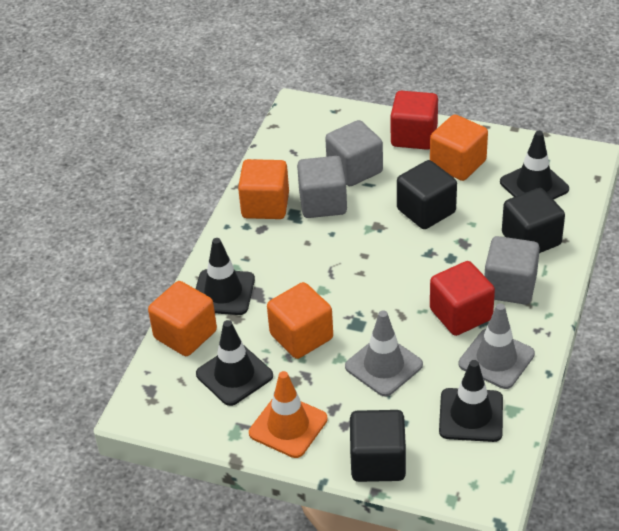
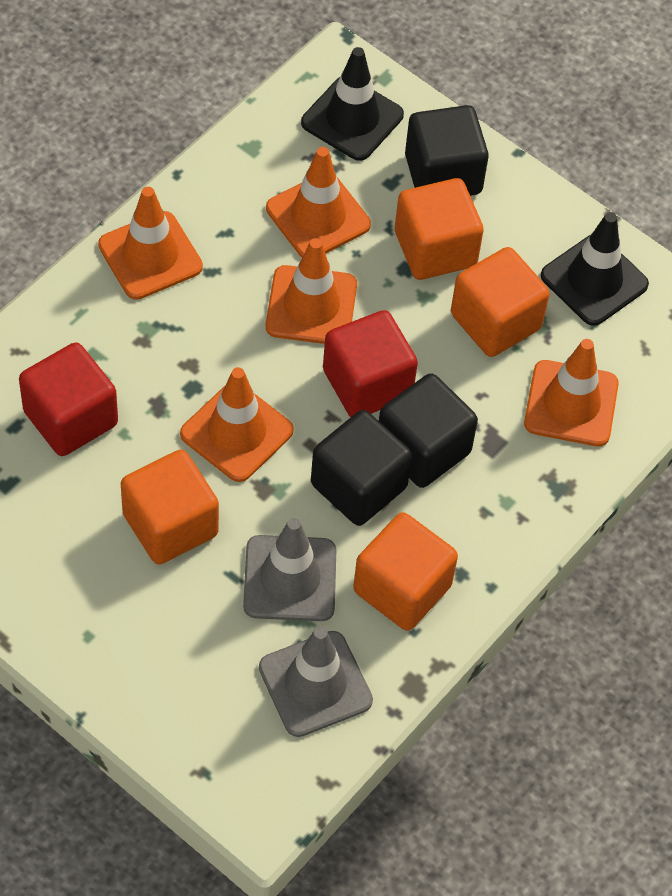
black traffic cone: 4 -> 2
grey cube: 3 -> 0
orange traffic cone: 1 -> 5

